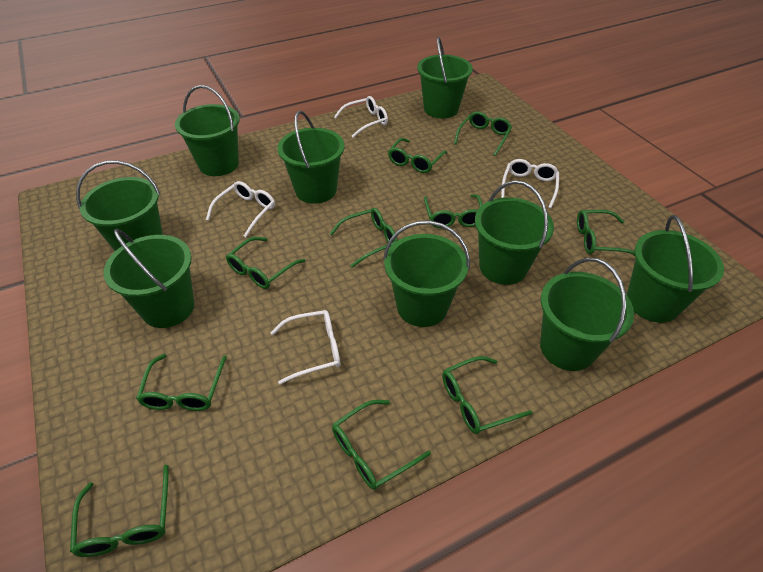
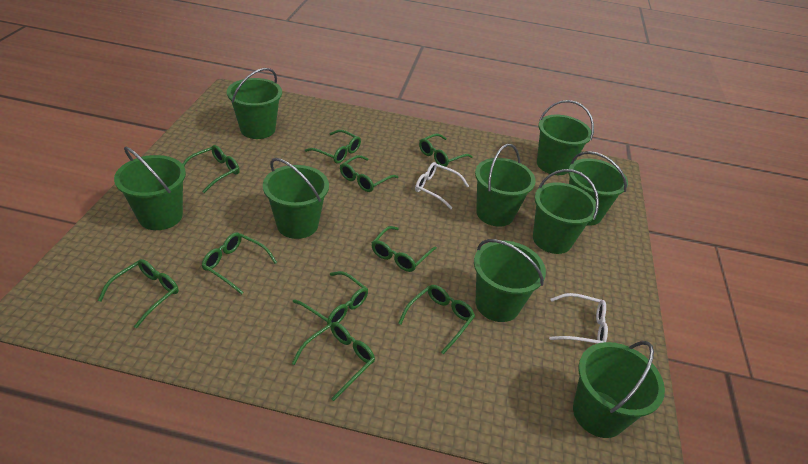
white glasses: 4 -> 2

